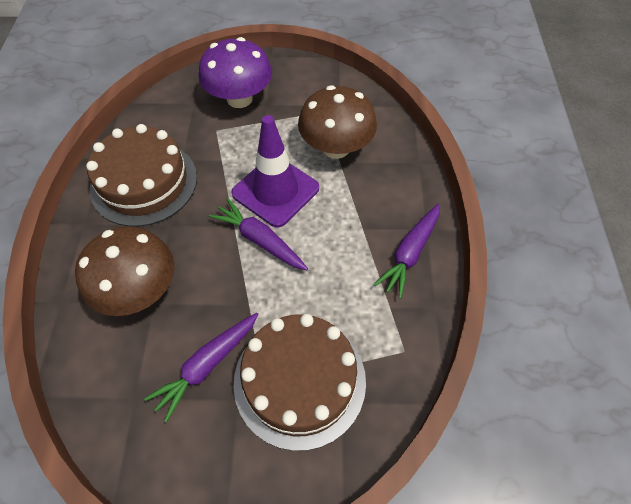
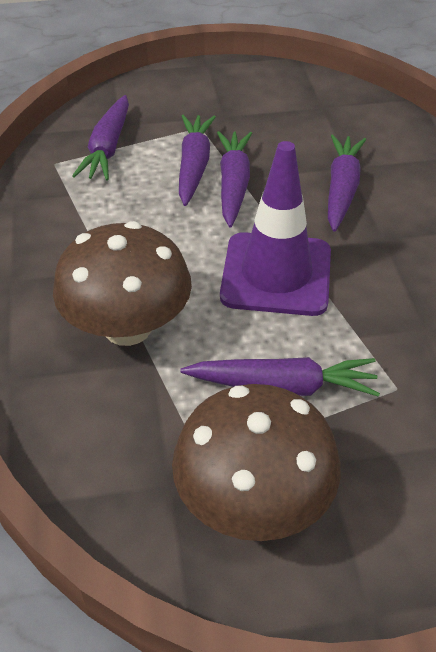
brown cake: 2 -> 0
purple carrot: 3 -> 5
purple mushroom: 1 -> 0

